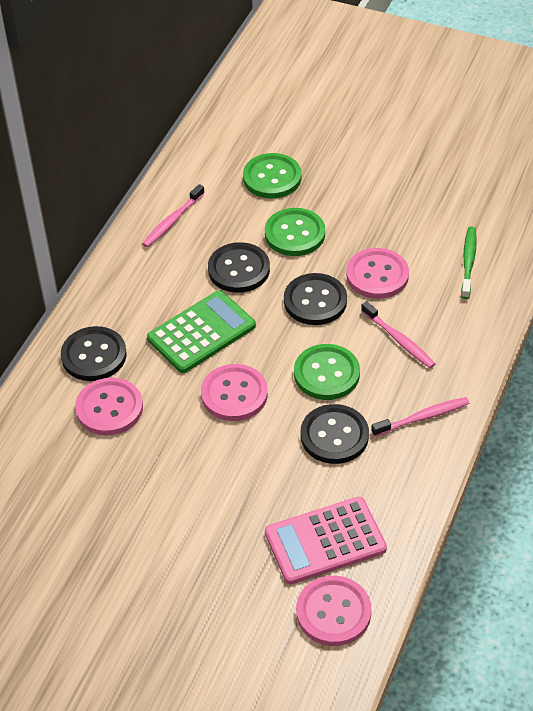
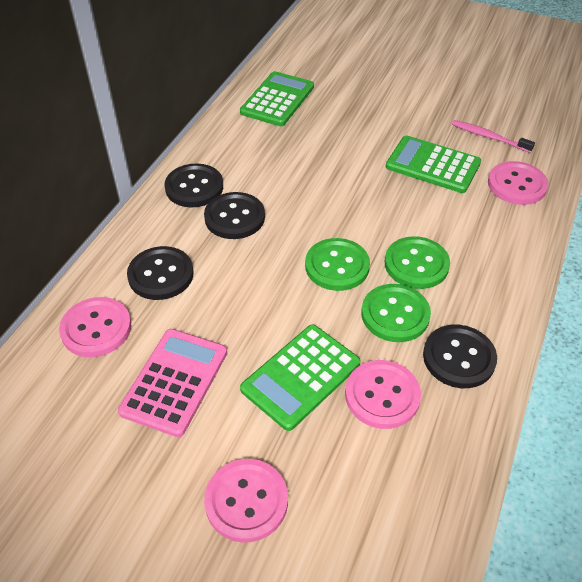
green calculator: 1 -> 3
green toothbrush: 1 -> 0
pink toothbrush: 3 -> 1

